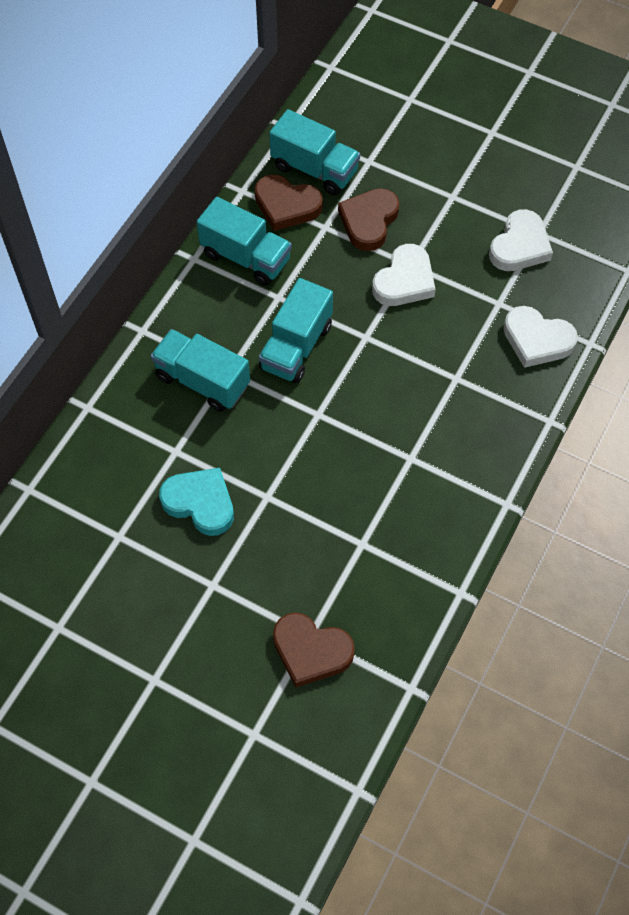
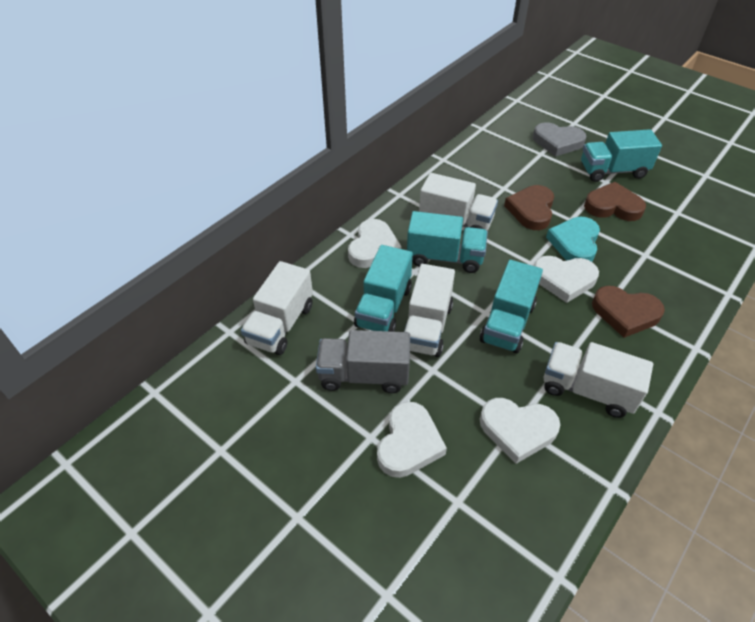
grey heart: 0 -> 1
grey truck: 0 -> 1
white heart: 3 -> 4
white truck: 0 -> 4

